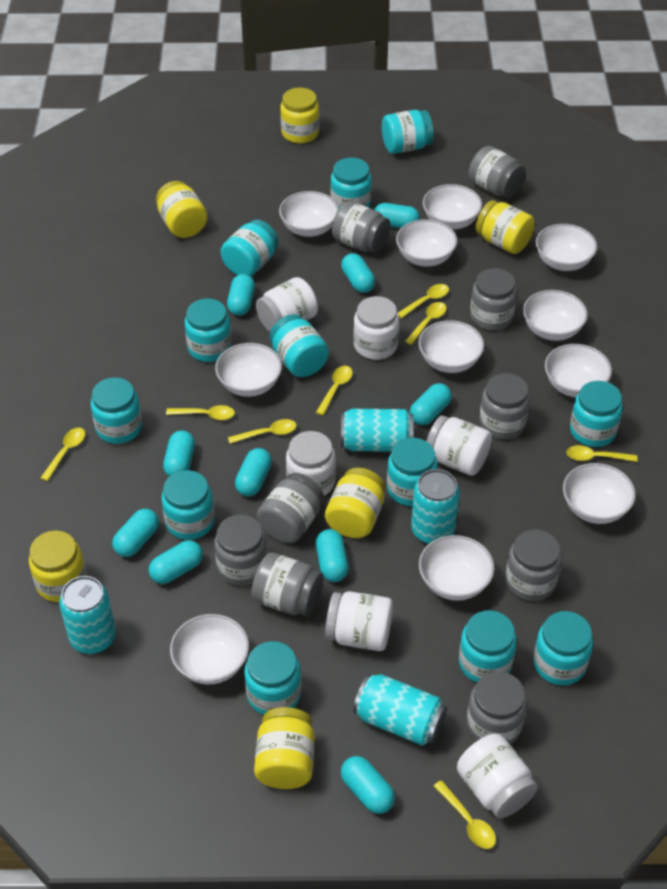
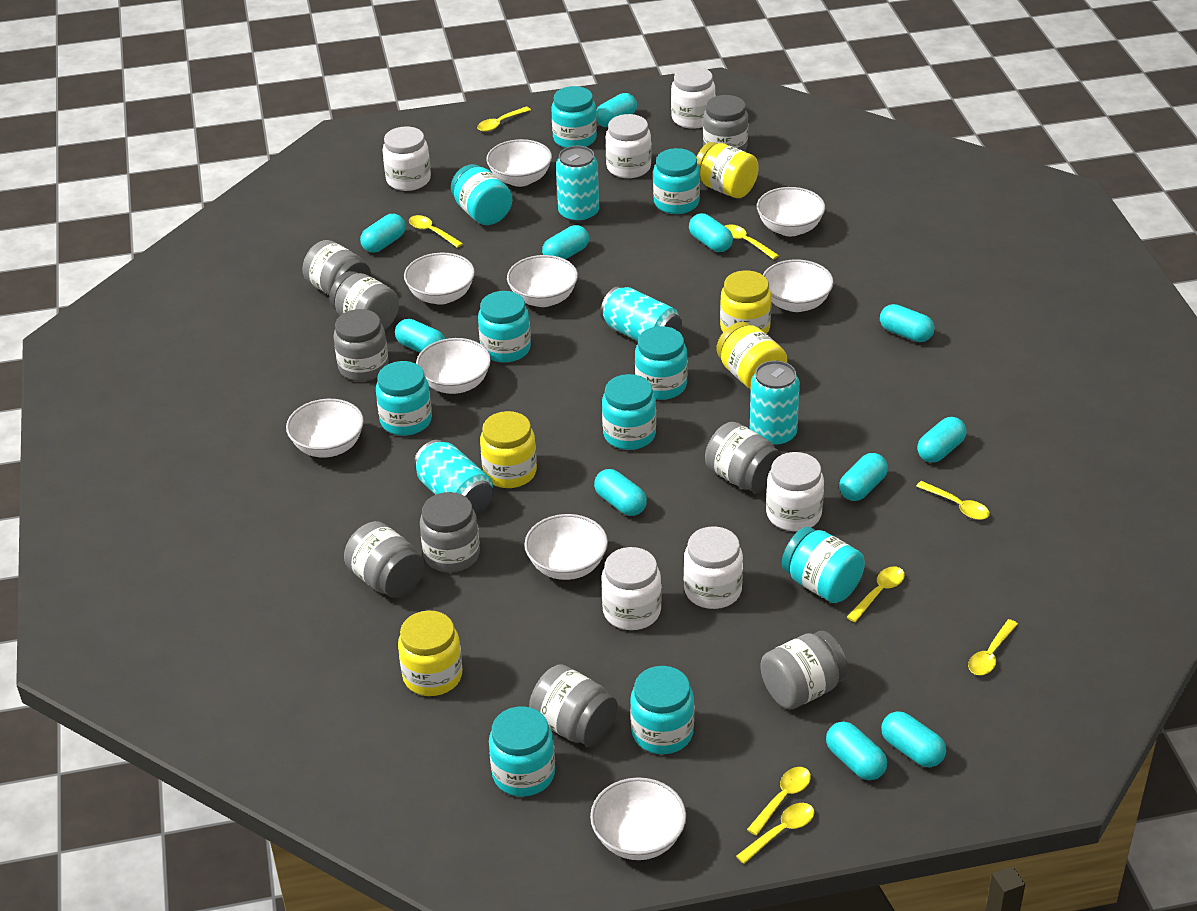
turquoise capsule: 10 -> 11
turquoise jar: 12 -> 10
white bowl: 11 -> 9
yellow jar: 6 -> 5

